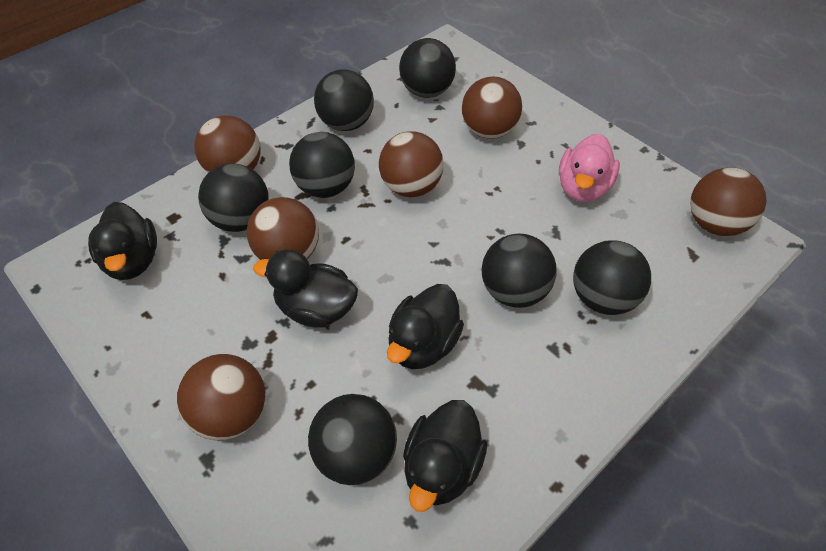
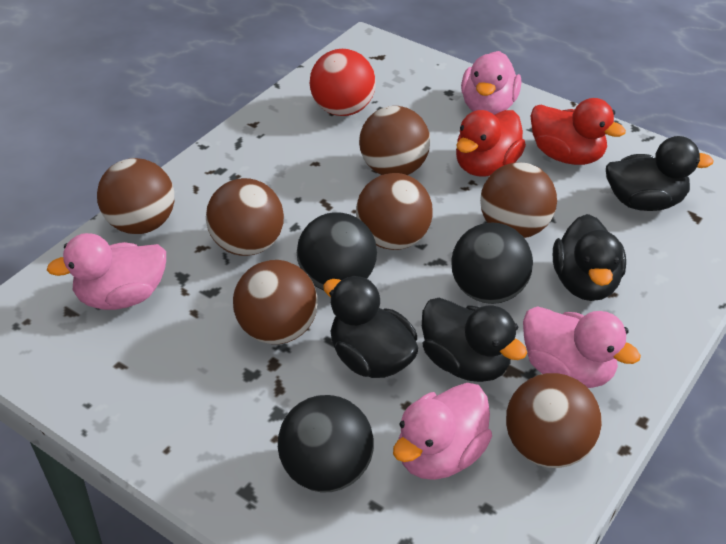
black ball: 7 -> 3
brown ball: 6 -> 7
pink duck: 1 -> 4
red ball: 0 -> 1
red duck: 0 -> 2

